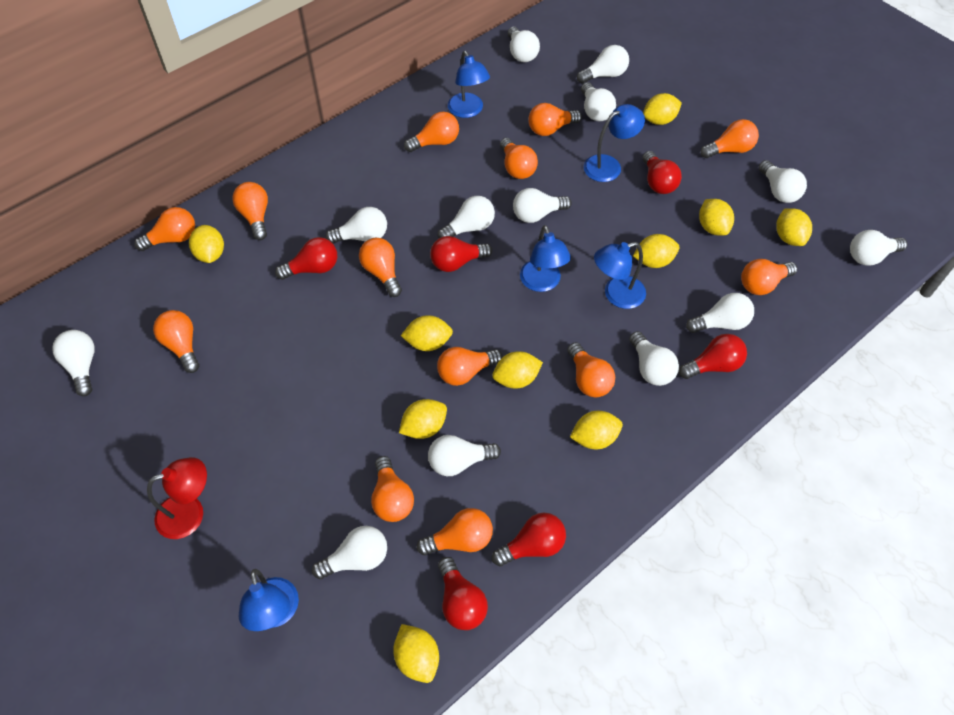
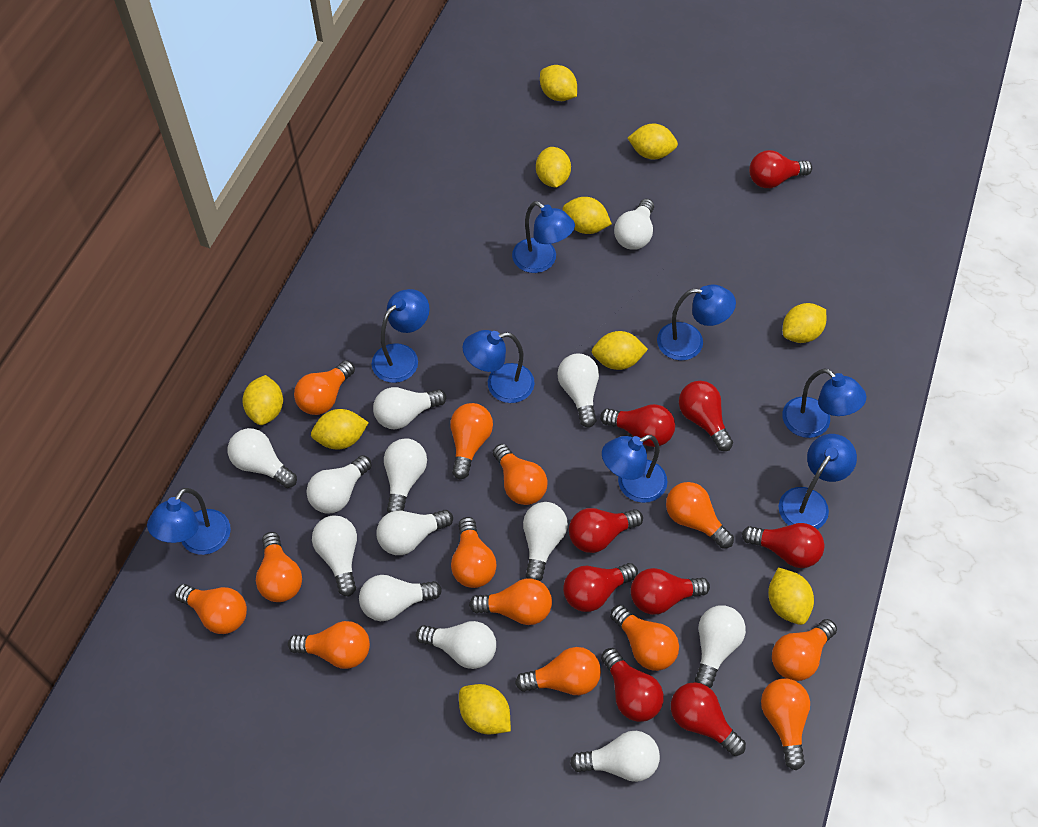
blue lamp: 5 -> 8
red lamp: 1 -> 0
red light bulb: 6 -> 9

